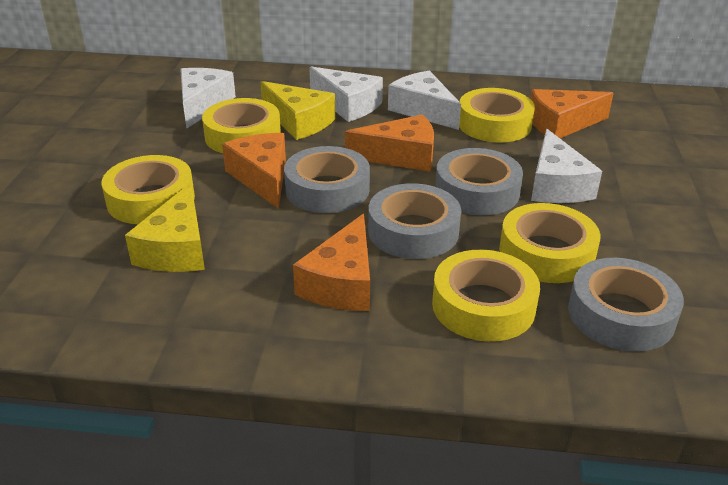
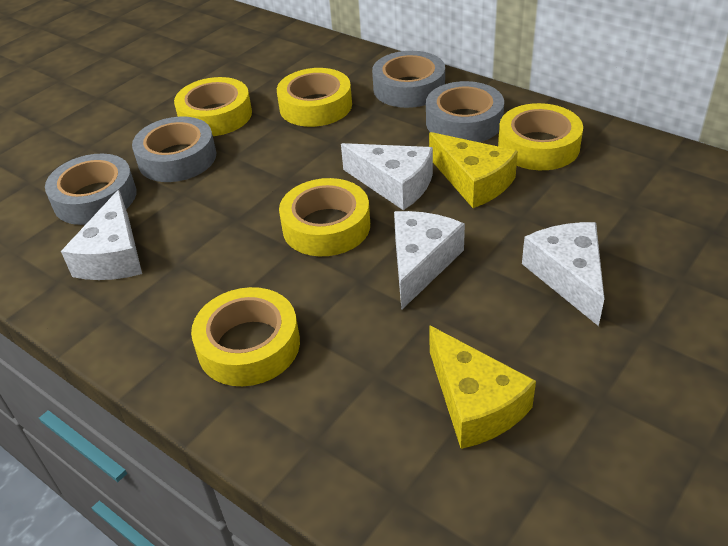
orange cheese: 4 -> 0

